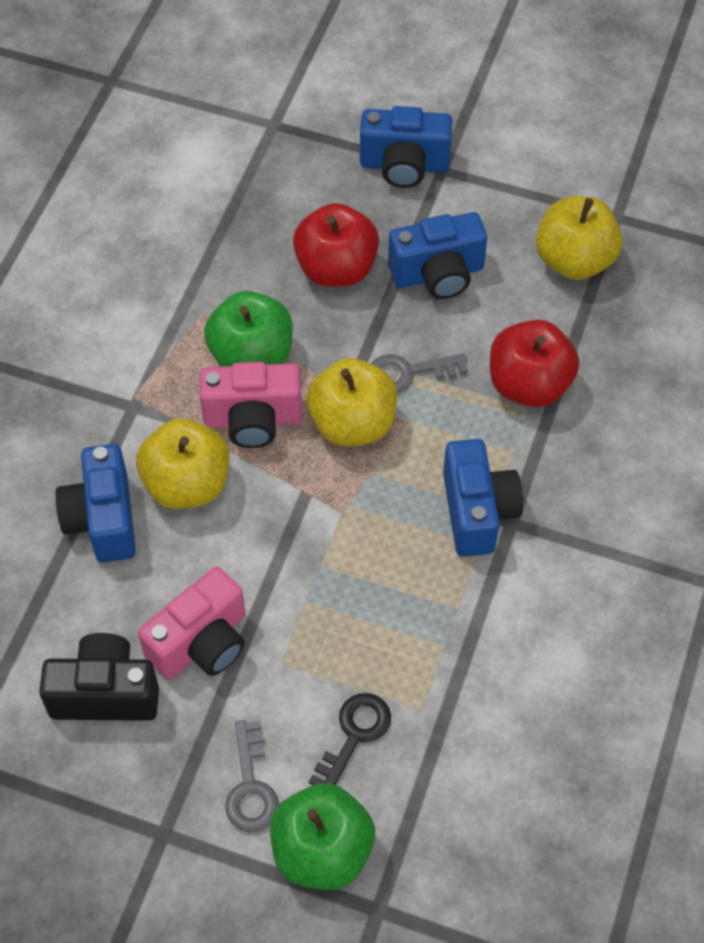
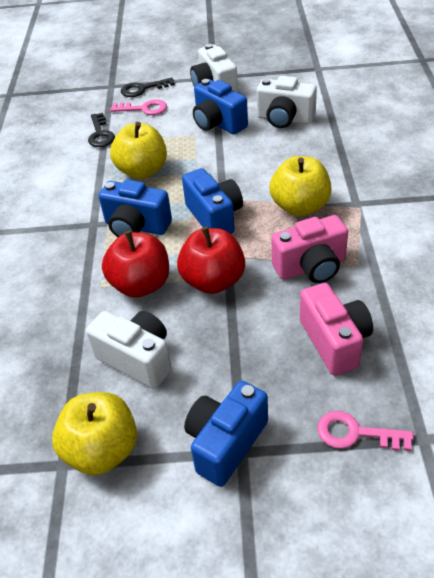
black camera: 1 -> 0
black key: 1 -> 2
green apple: 2 -> 0
grey key: 2 -> 0
pink key: 0 -> 2
white camera: 0 -> 3

